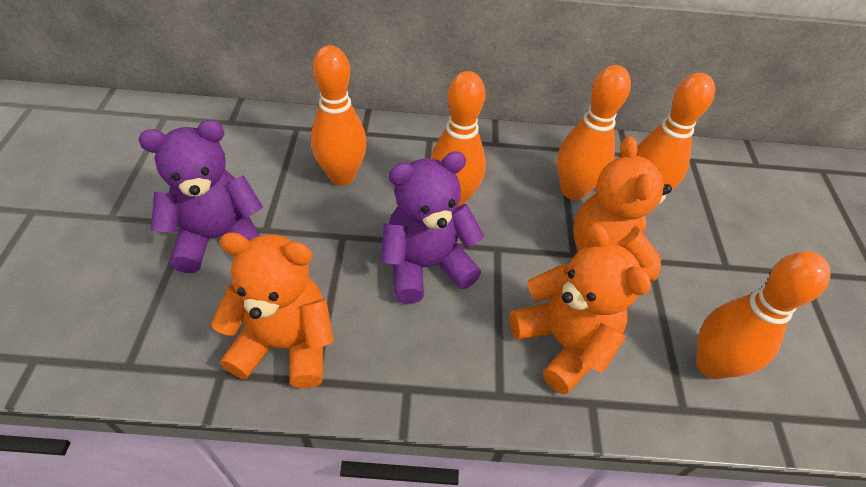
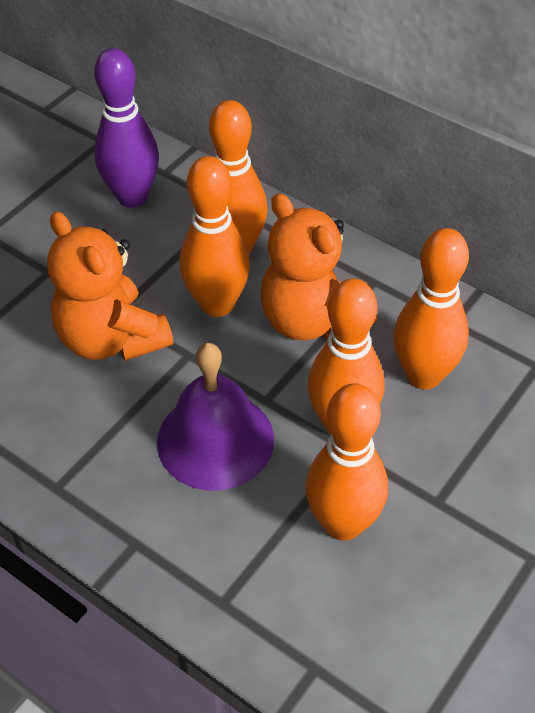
orange teddy bear: 3 -> 2
purple bell: 0 -> 1
purple bowling pin: 0 -> 1
purple teddy bear: 2 -> 0

